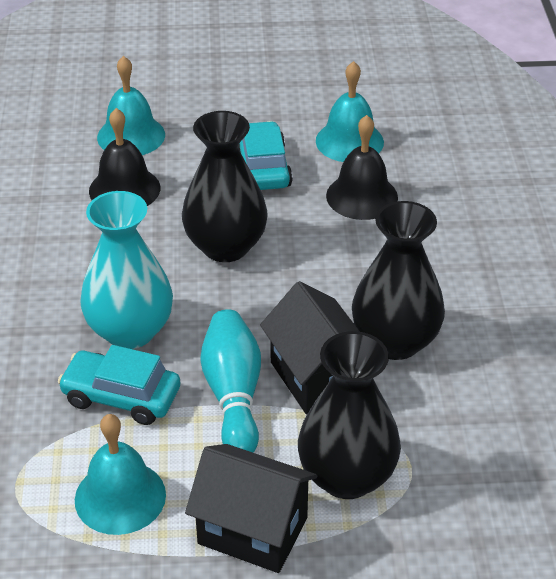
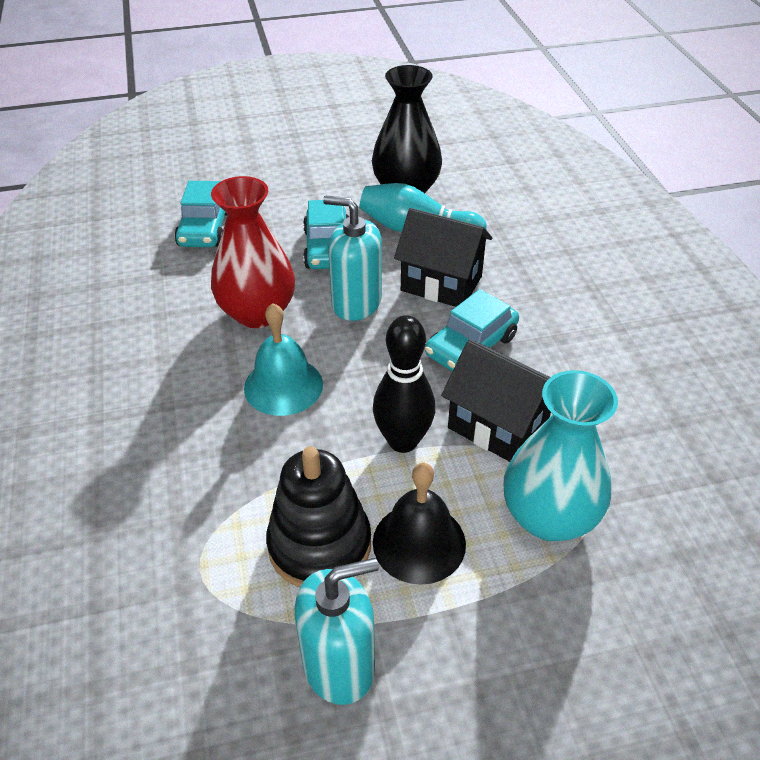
black bell: 2 -> 1
black bowling pin: 0 -> 1
black stacking toy: 0 -> 1
black vase: 3 -> 1
red vase: 0 -> 1
turquoise bell: 3 -> 1
turquoise car: 2 -> 3
turquoise soap dispenser: 0 -> 2

